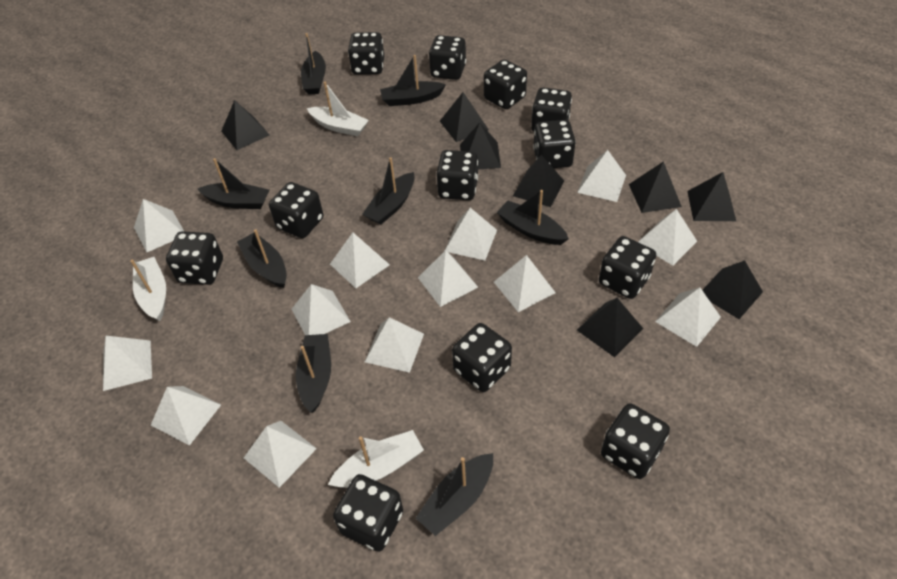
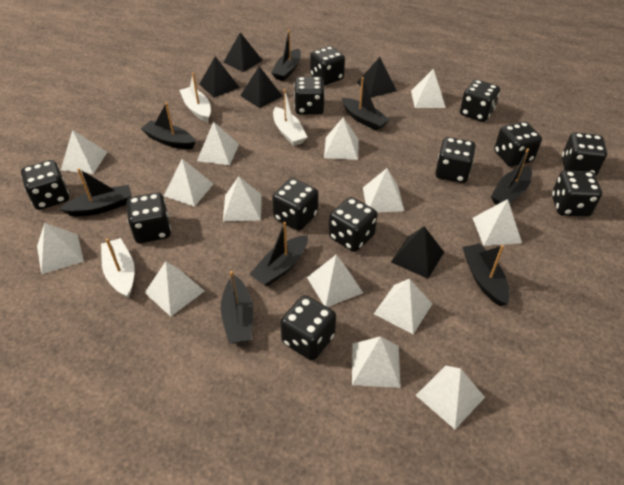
black pyramid: 8 -> 5
white pyramid: 13 -> 14

